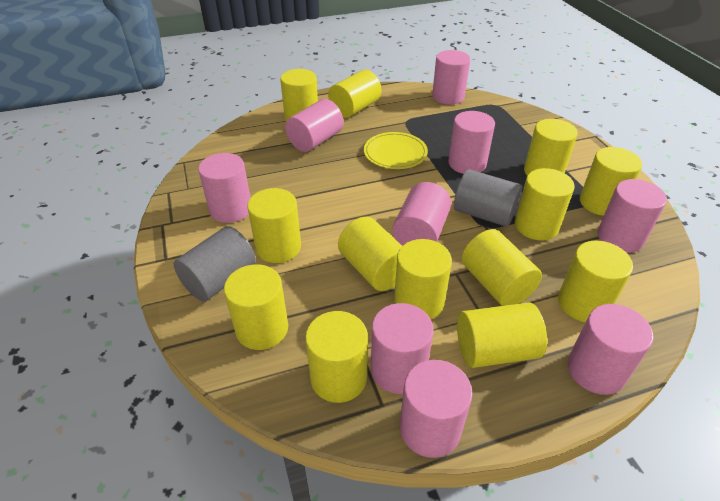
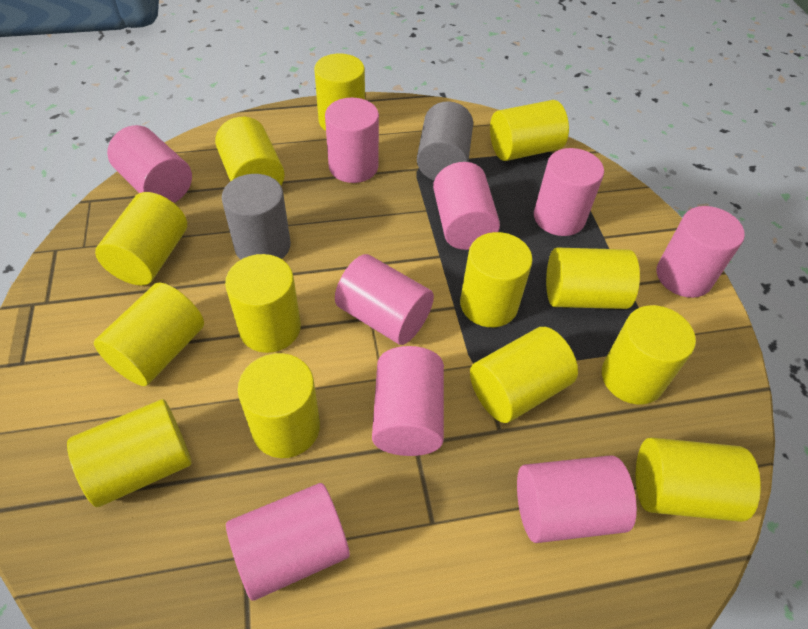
yellow plate: 1 -> 0

